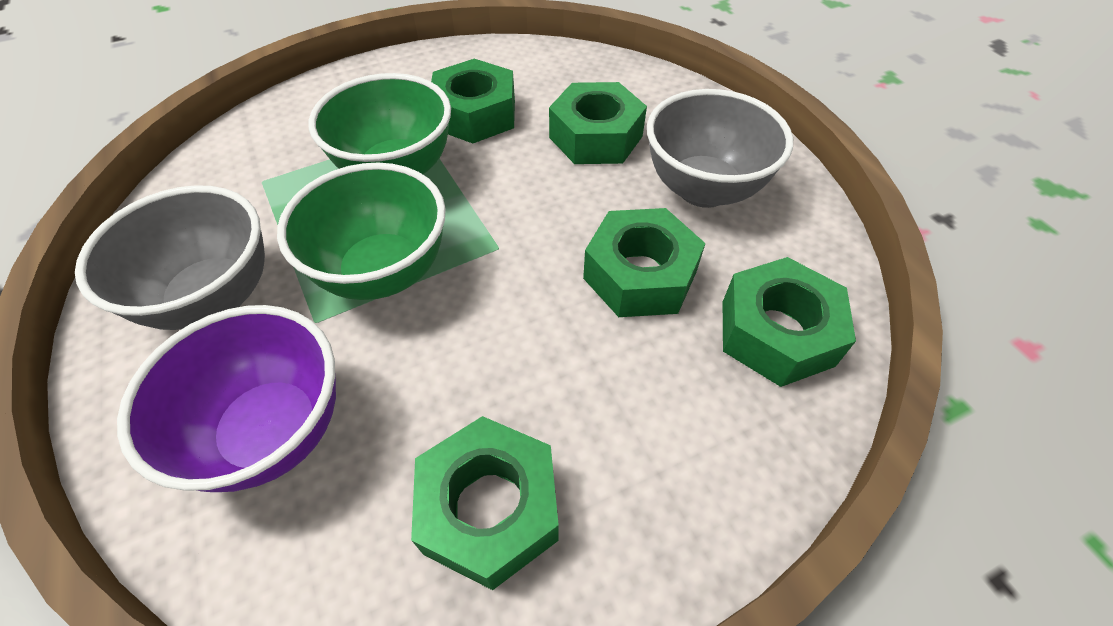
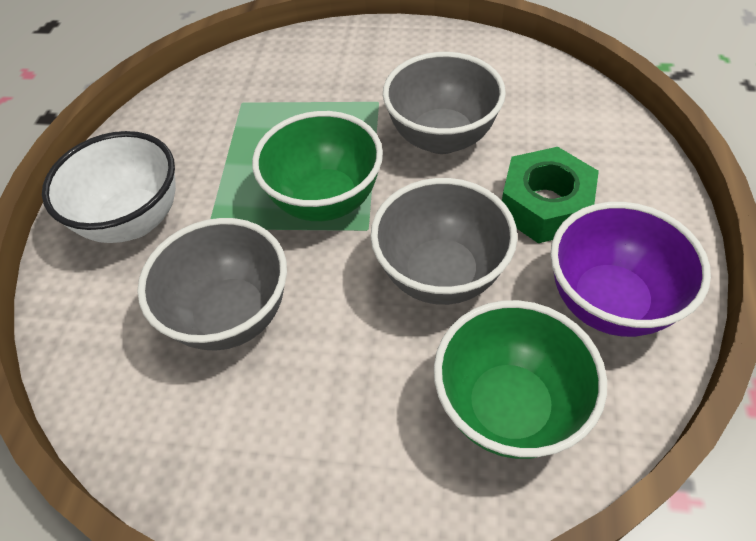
green nut: 5 -> 1
grey bowl: 2 -> 3
white bowl: 0 -> 1

